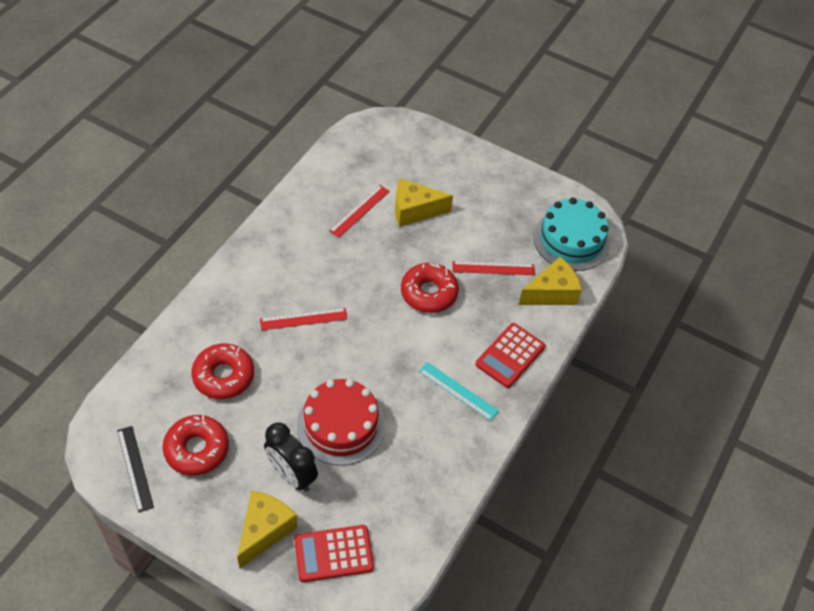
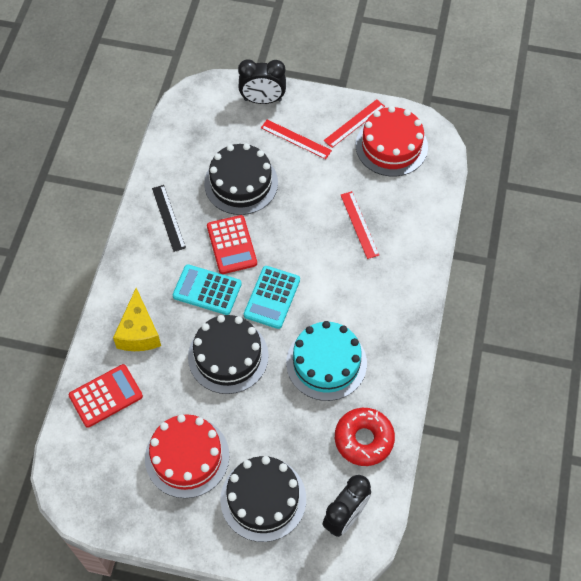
black cake: 0 -> 3
black clock: 1 -> 2
red cake: 1 -> 2
red donut: 3 -> 1
turquoise calculator: 0 -> 2
turquoise ruler: 1 -> 0
yellow cheese: 3 -> 1

